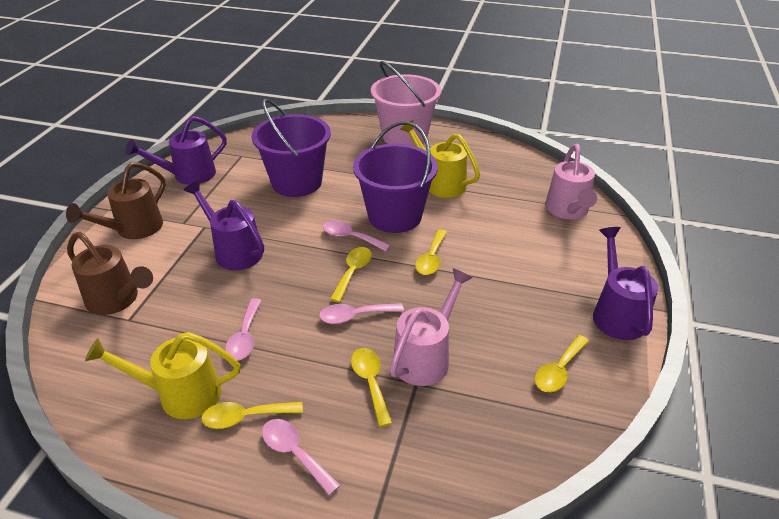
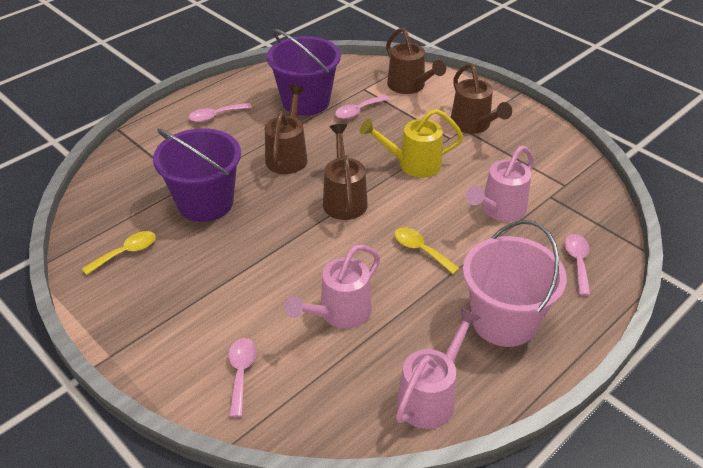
brown watering can: 2 -> 4
pink watering can: 2 -> 3
purple watering can: 3 -> 0
yellow spoon: 5 -> 2
yellow watering can: 2 -> 1

